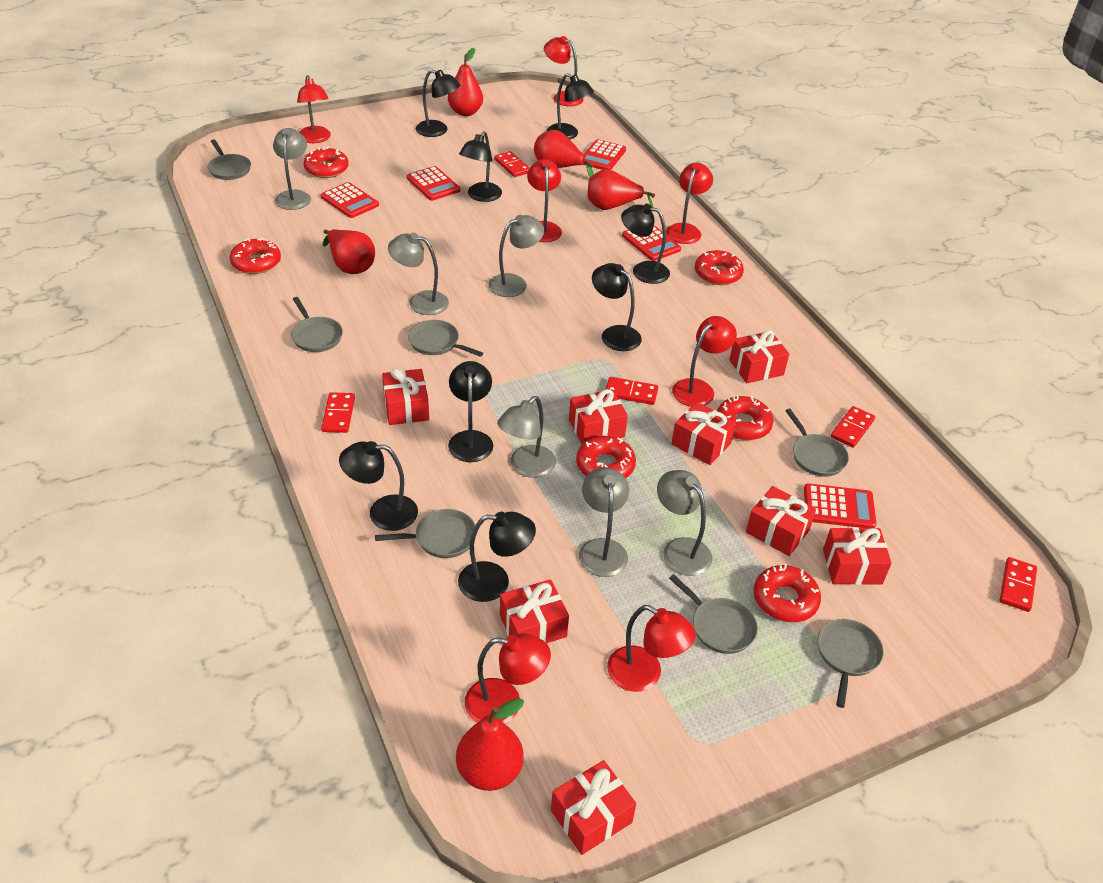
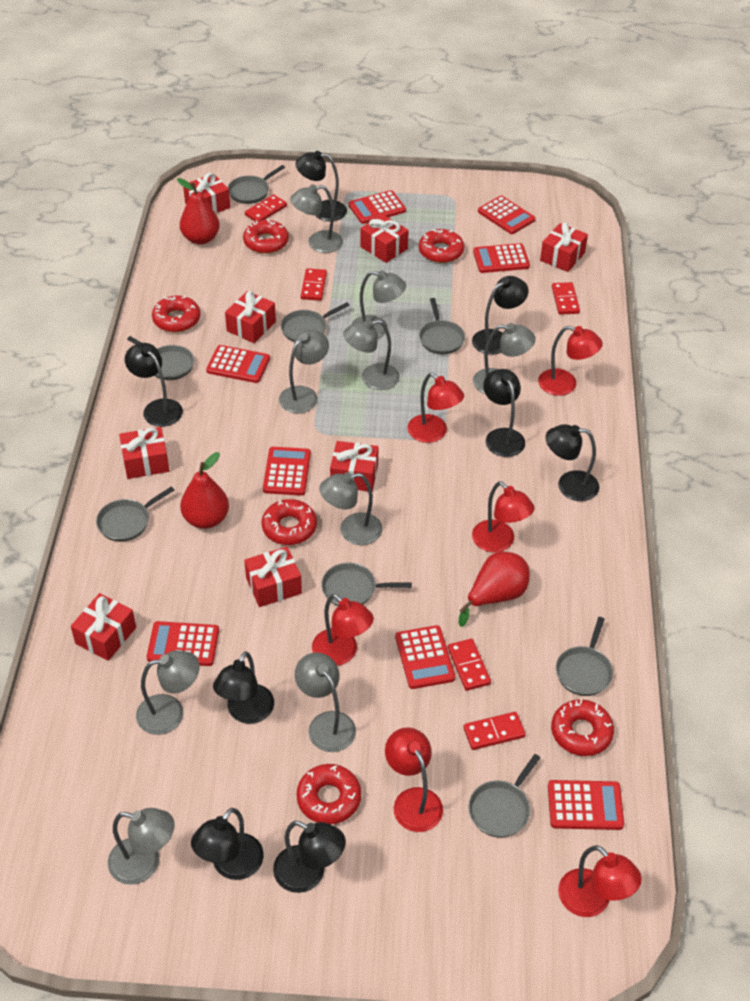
grey lamp: 6 -> 9
grey pan: 7 -> 8
red calculator: 5 -> 8
red lamp: 7 -> 6
red pear: 5 -> 3

